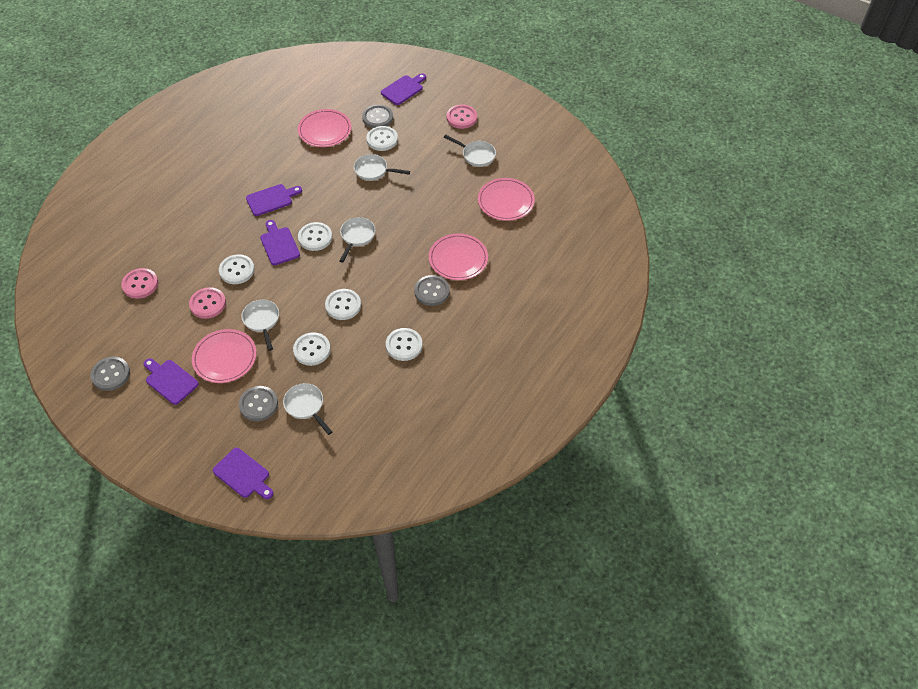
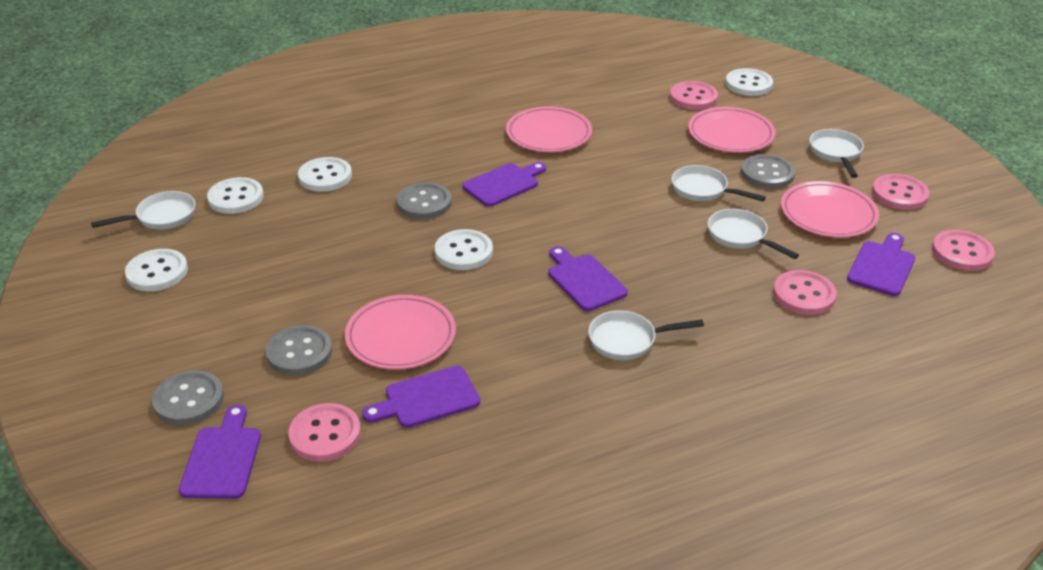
pink button: 3 -> 5
white button: 6 -> 5

